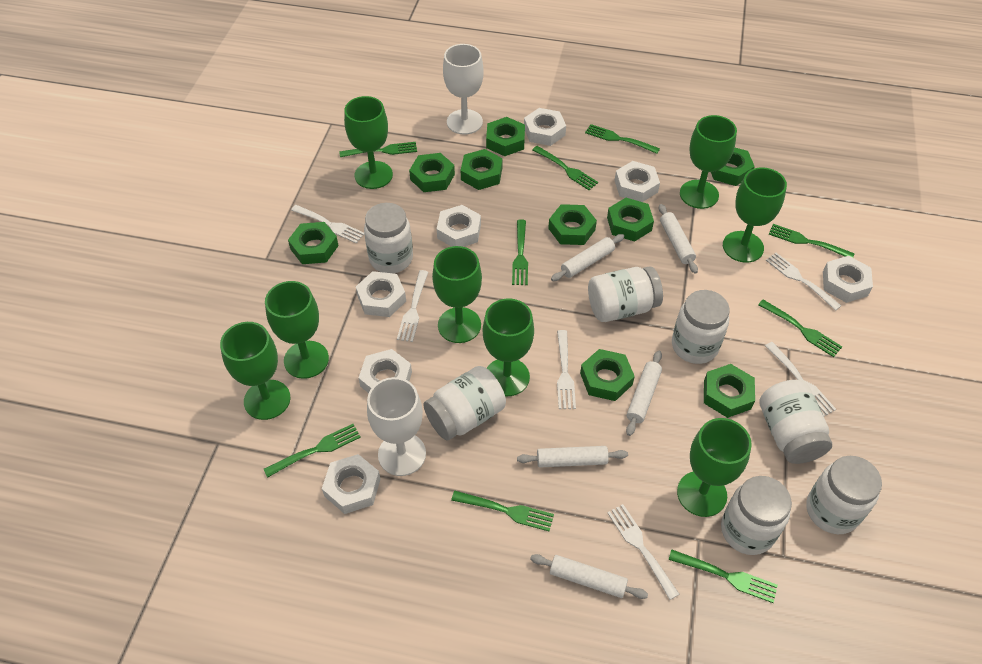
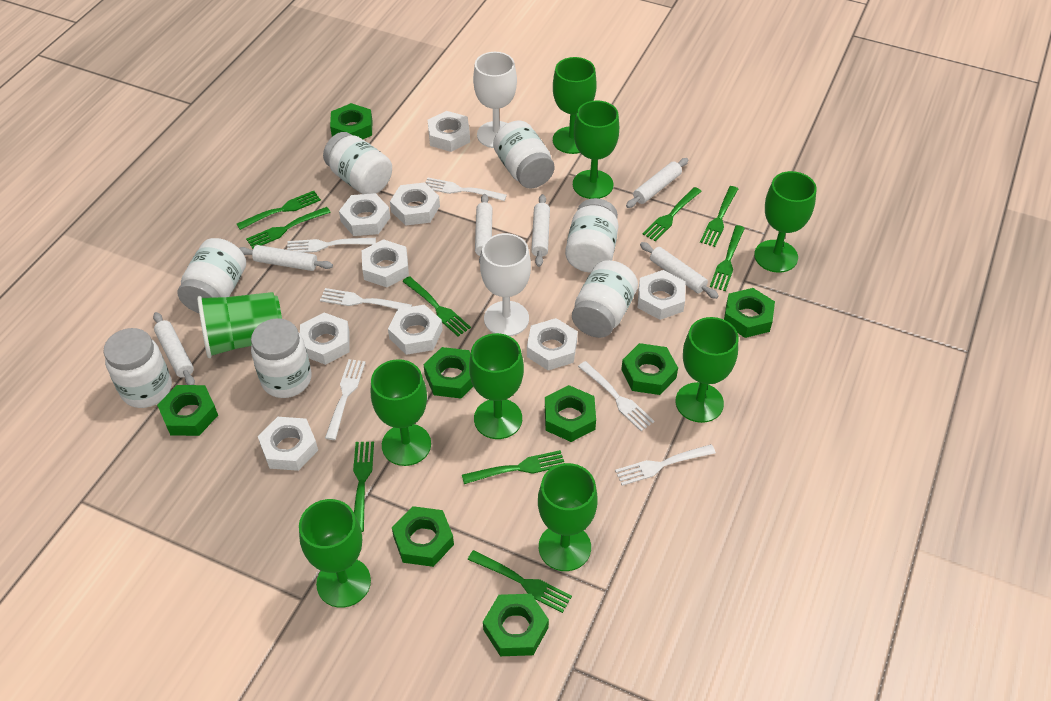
green cup: 0 -> 1
green nut: 9 -> 8
white nut: 7 -> 9
white rolling pin: 5 -> 6

